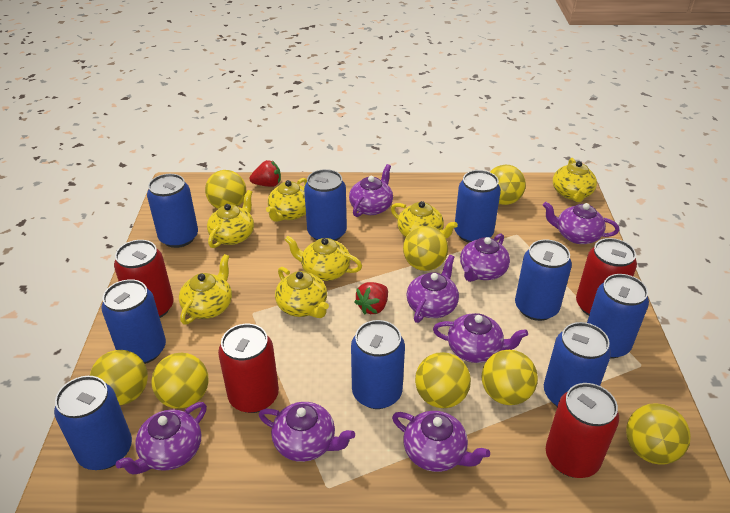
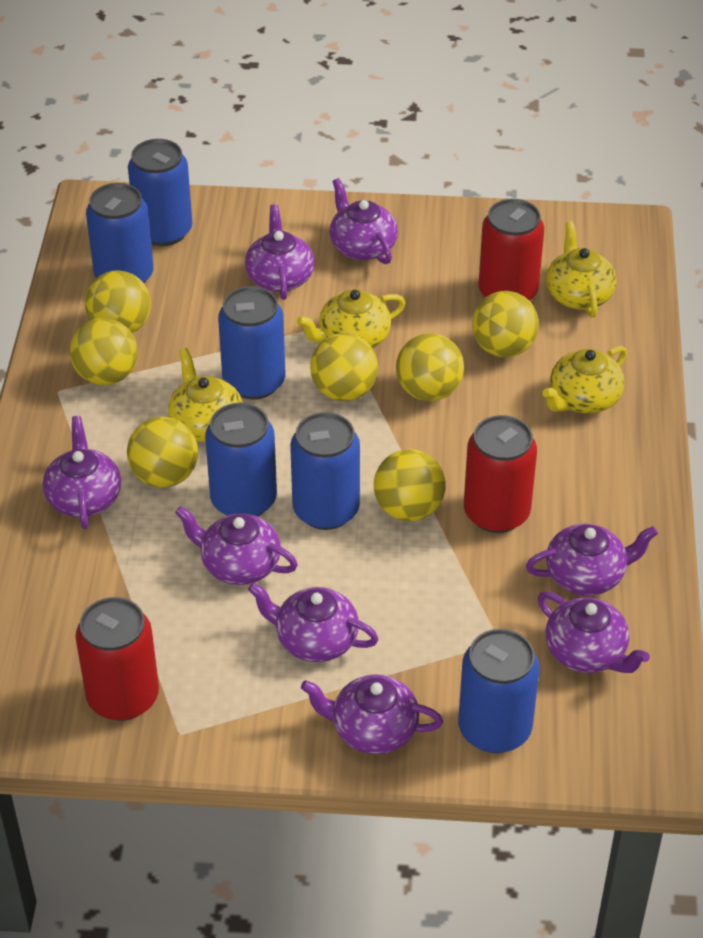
blue can: 9 -> 6
red can: 4 -> 3
red strawberry: 2 -> 0
yellow ball: 8 -> 7
yellow teapot: 7 -> 4

